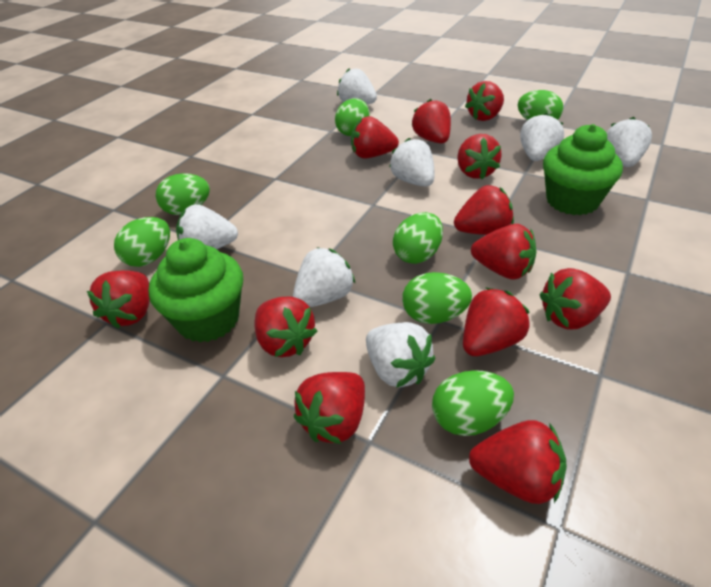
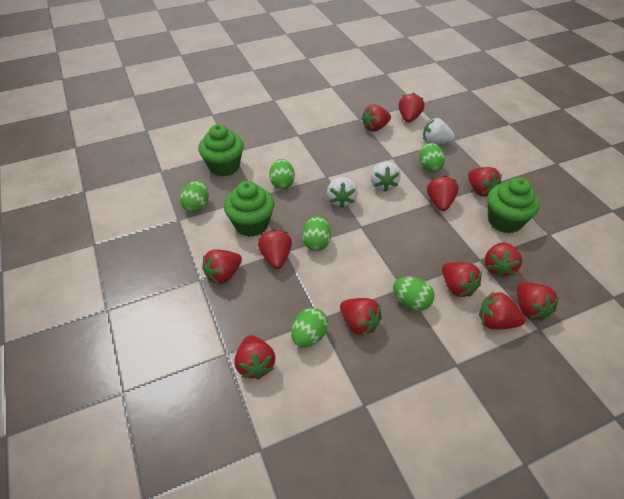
green cupcake: 2 -> 3
green egg: 7 -> 6
white strawberry: 7 -> 3

